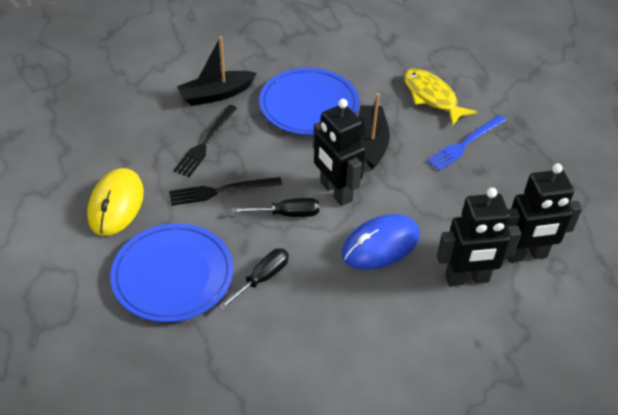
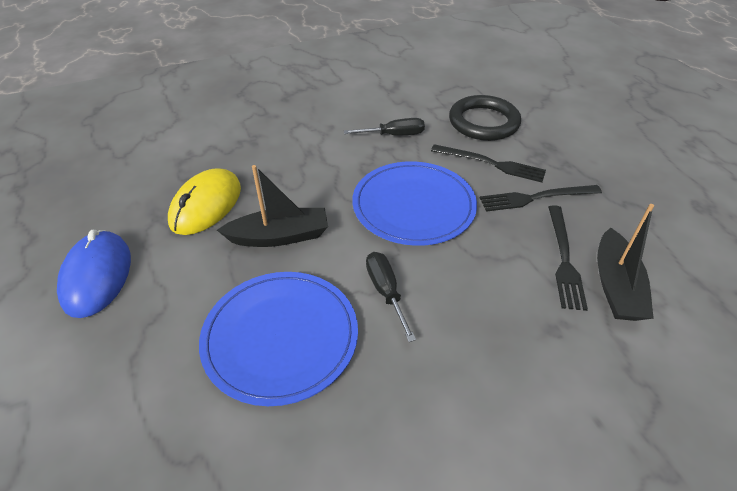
black fork: 2 -> 3
black ring: 0 -> 1
black robot: 3 -> 0
blue fork: 1 -> 0
yellow fish: 1 -> 0

